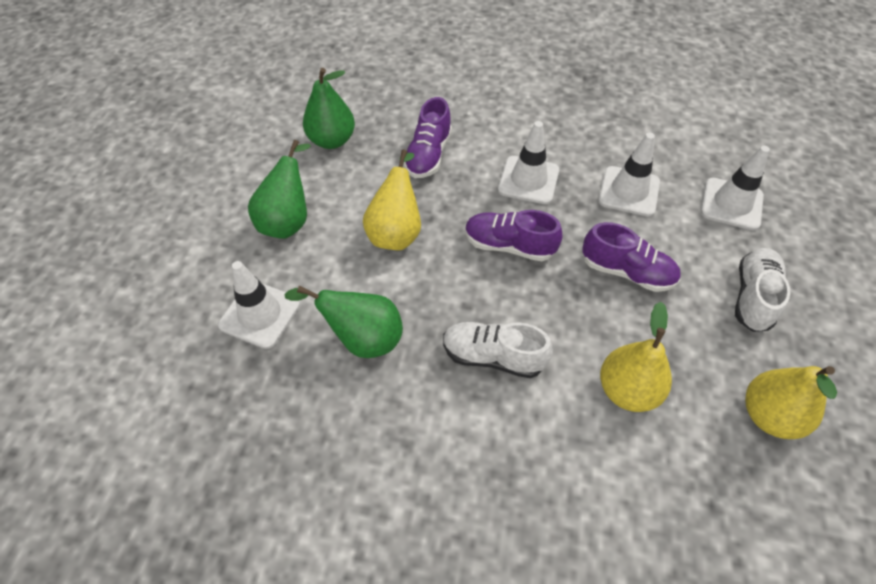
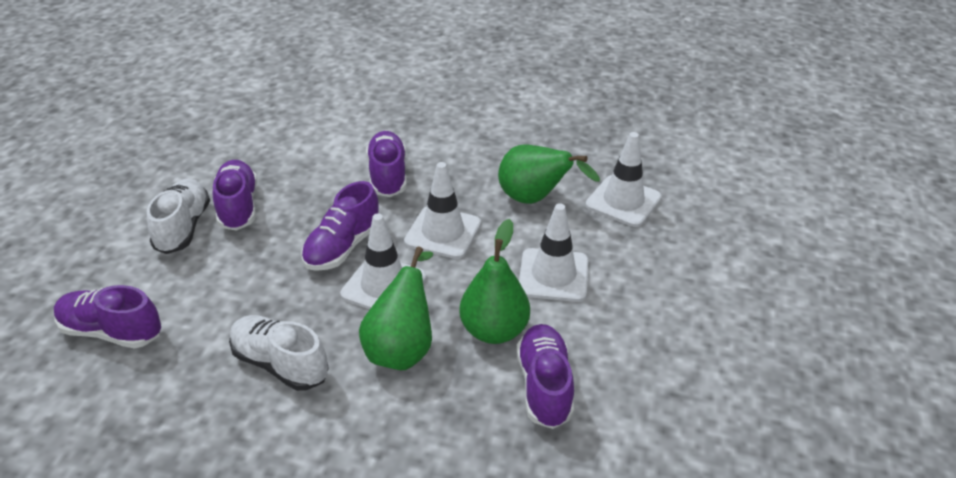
purple shoe: 3 -> 5
yellow pear: 3 -> 0

